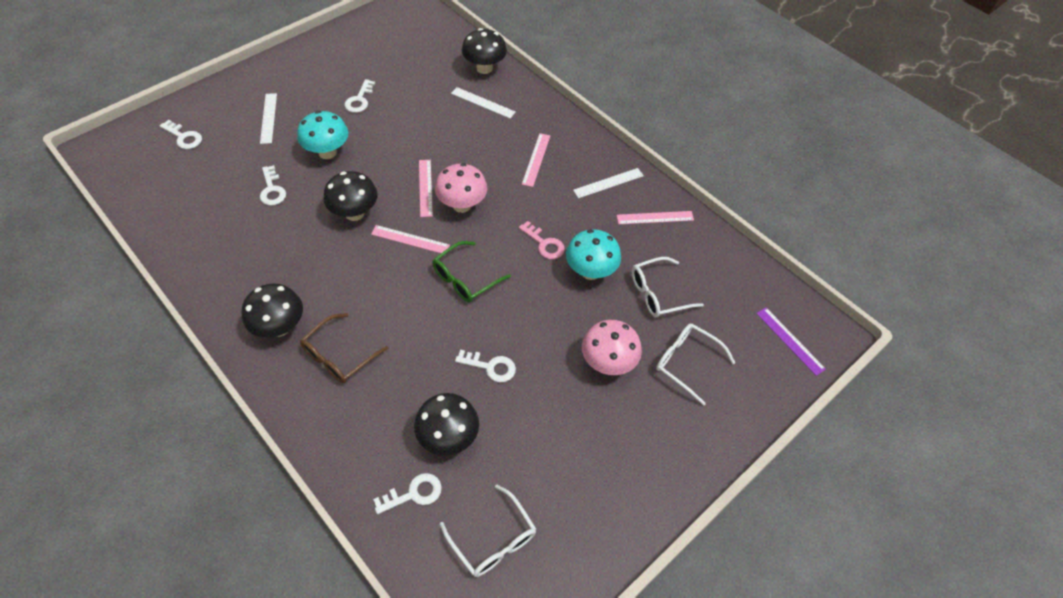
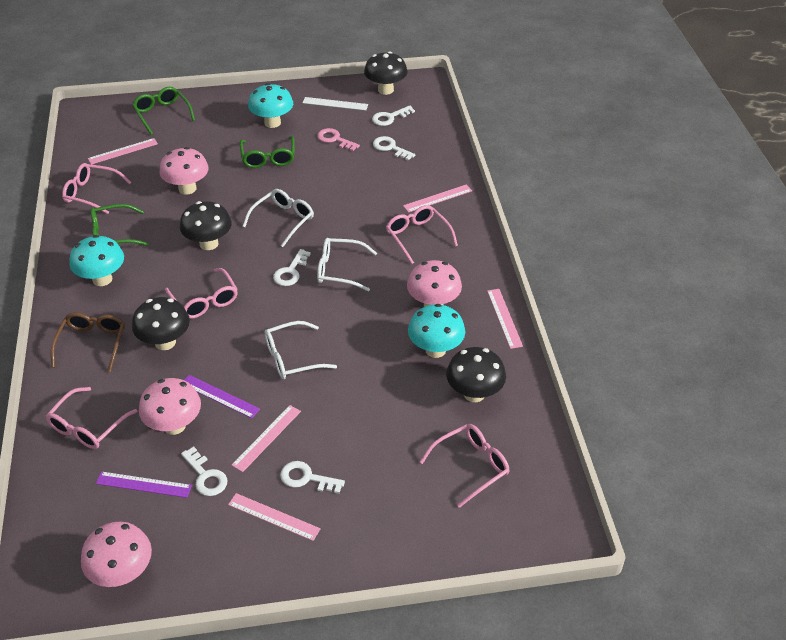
green glasses: 1 -> 3
pink glasses: 0 -> 5
pink mushroom: 2 -> 4
pink ruler: 4 -> 5
purple ruler: 1 -> 2
turquoise mushroom: 2 -> 3
white ruler: 3 -> 1

